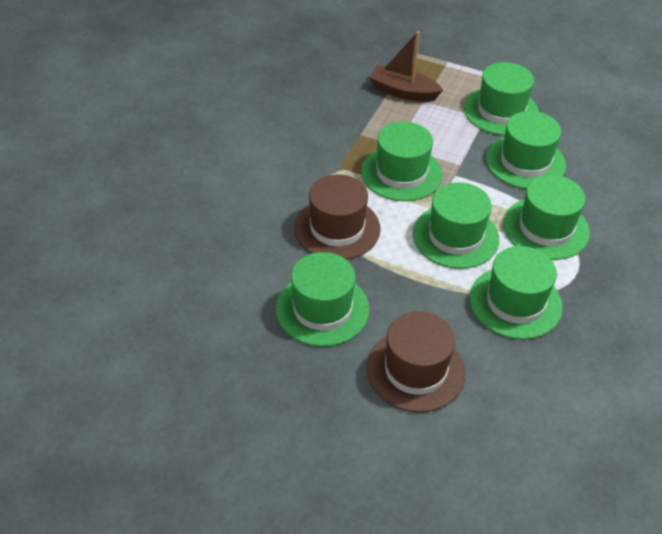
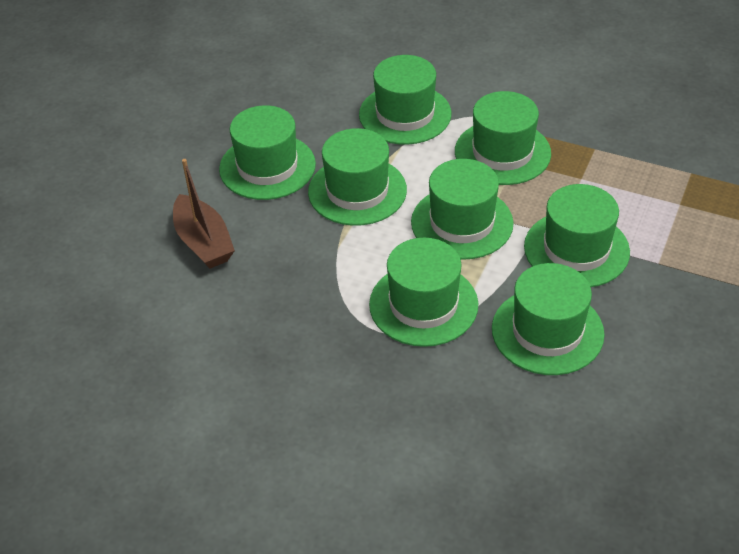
brown hat: 2 -> 0
green hat: 7 -> 8

